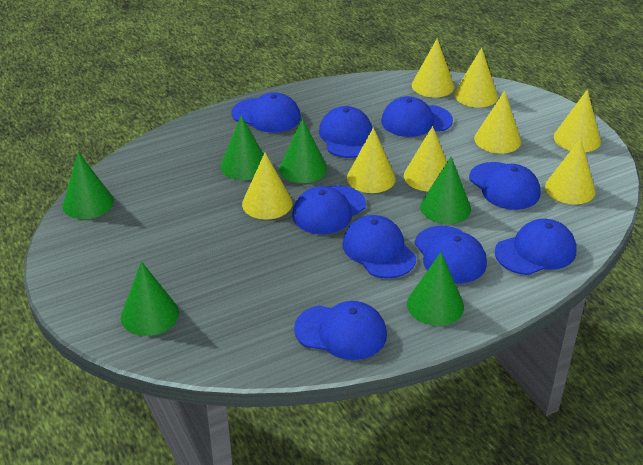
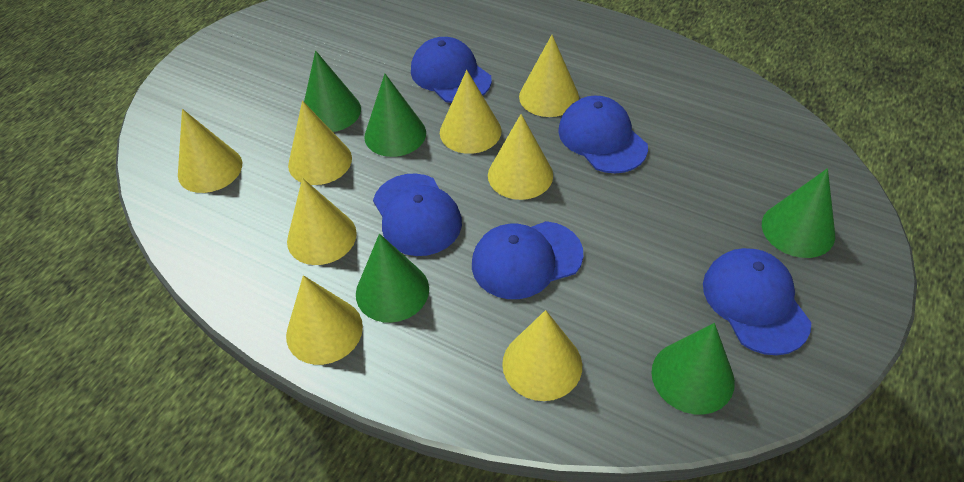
blue cap: 9 -> 5
green cone: 6 -> 5

